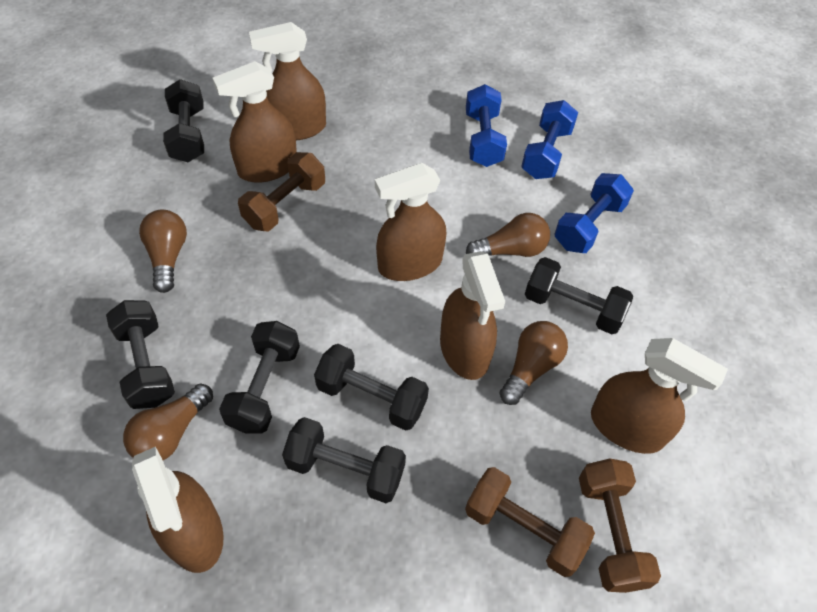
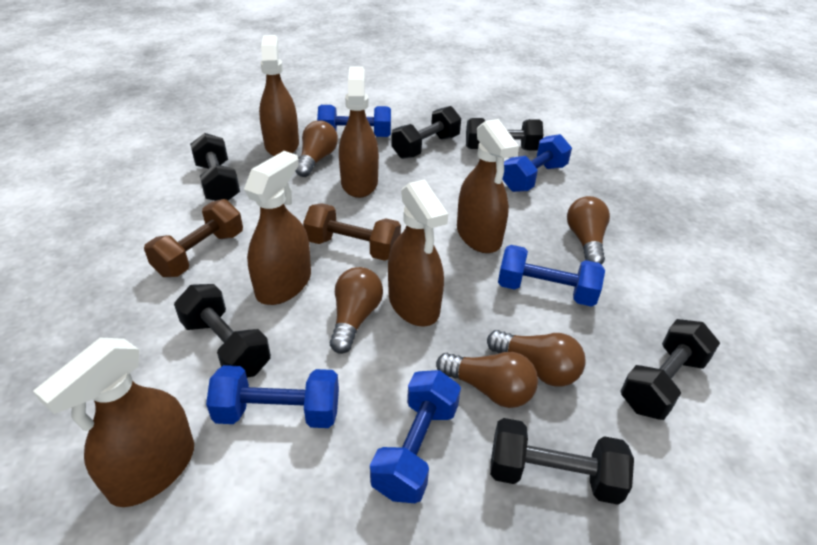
blue dumbbell: 3 -> 5
brown dumbbell: 3 -> 2
brown light bulb: 4 -> 5

